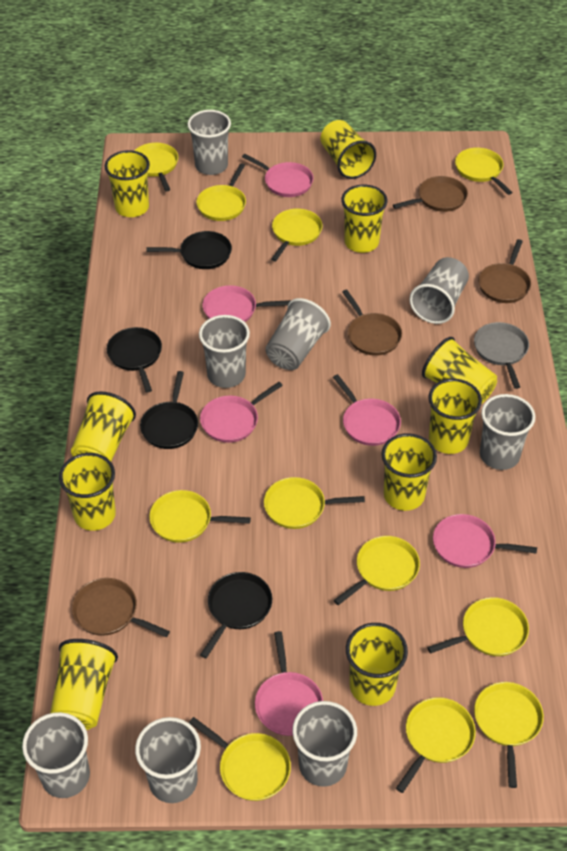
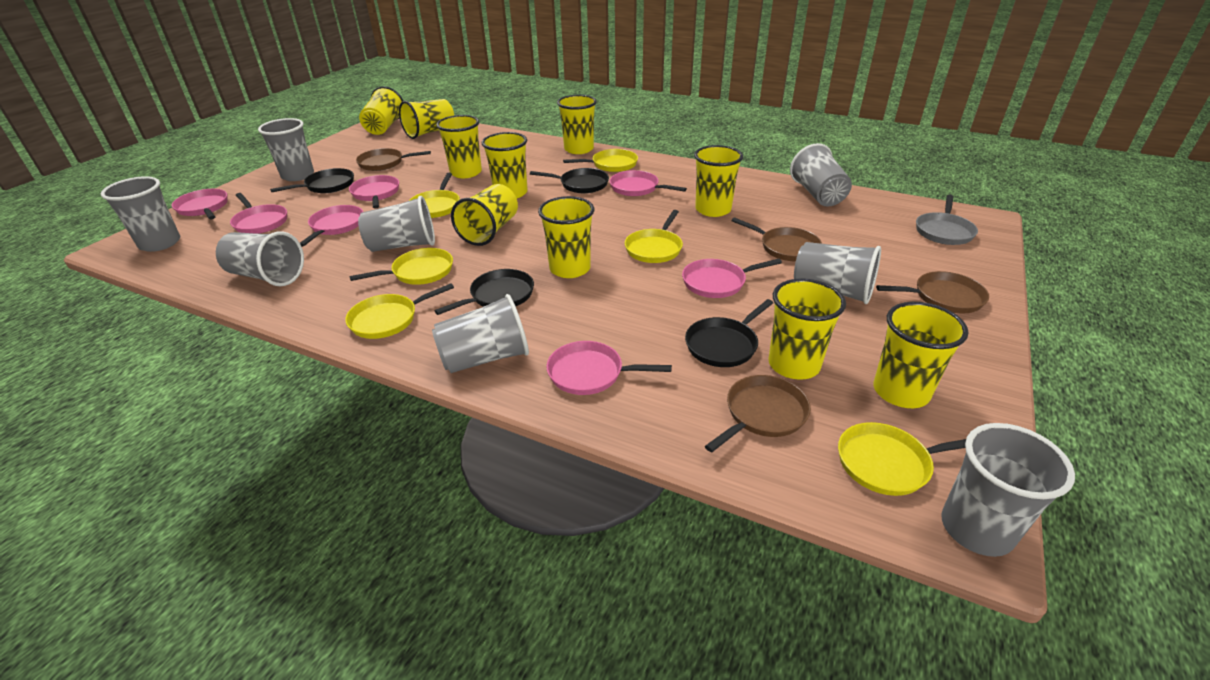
pink pan: 6 -> 7
yellow pan: 11 -> 6

